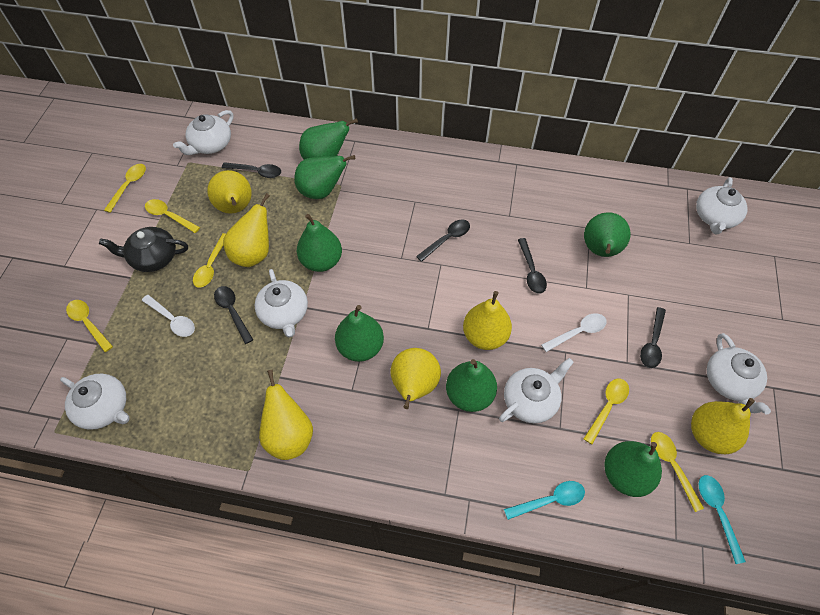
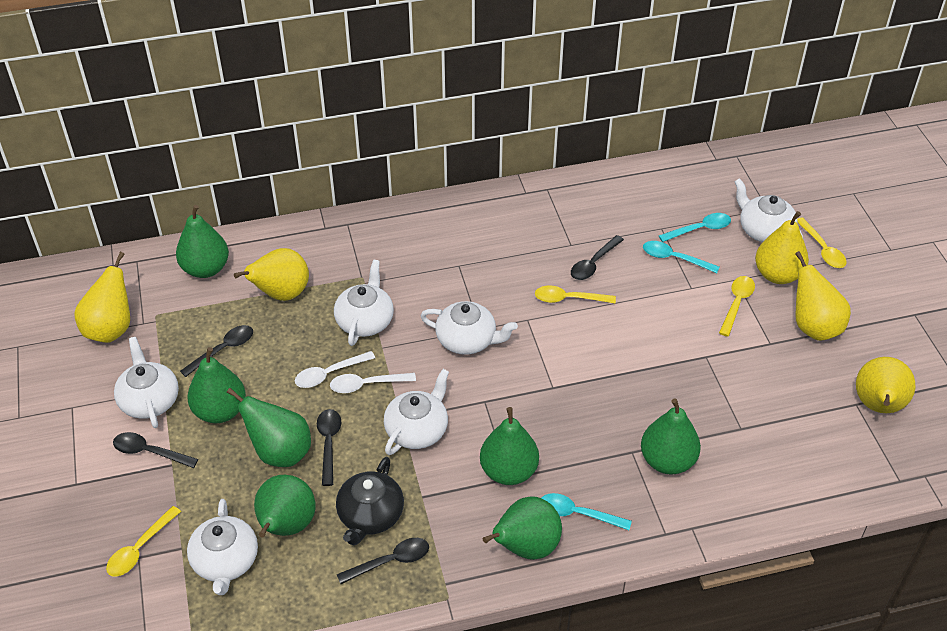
turquoise spoon: 2 -> 3
yellow pear: 6 -> 5
yellow spoon: 6 -> 4

